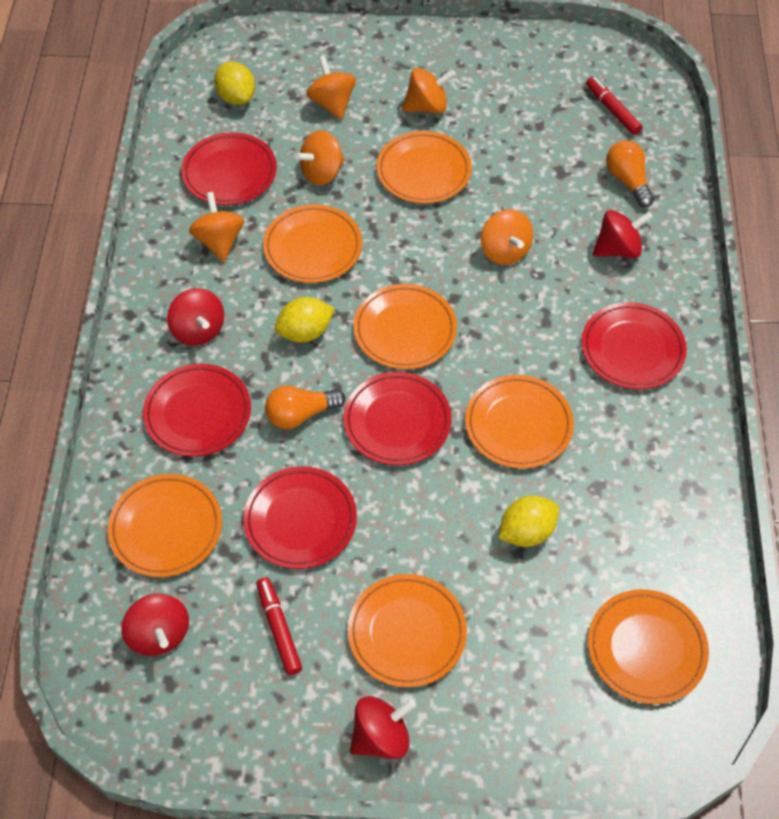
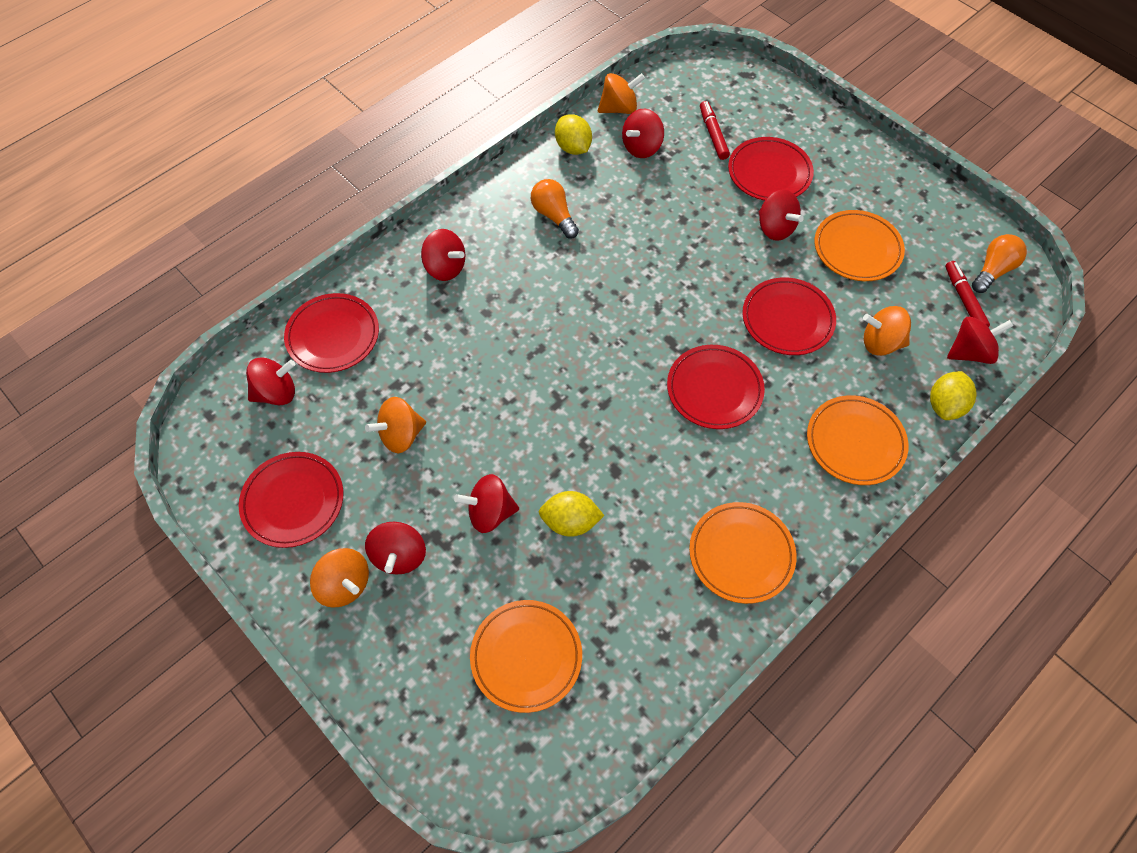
orange plate: 7 -> 4
orange spinning top: 5 -> 4
red spinning top: 4 -> 7

